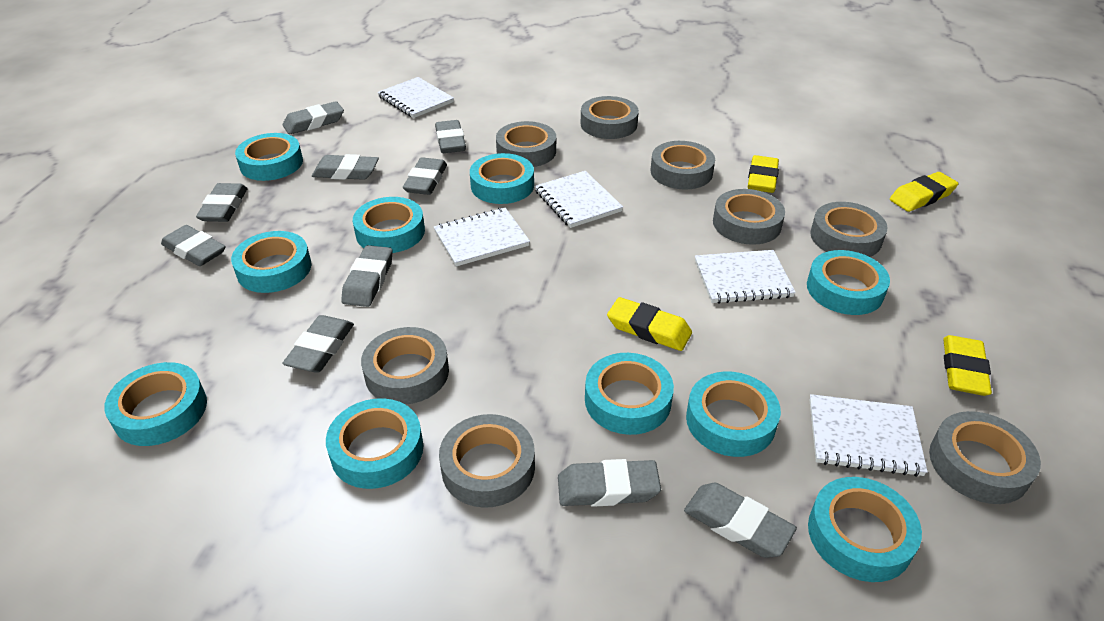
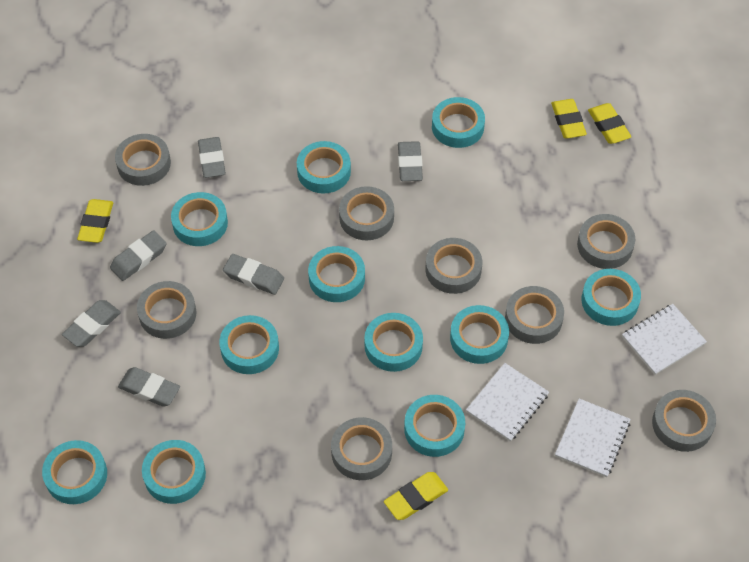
grey eraser: 10 -> 6
turquoise tape: 10 -> 11
white notebook: 5 -> 3

